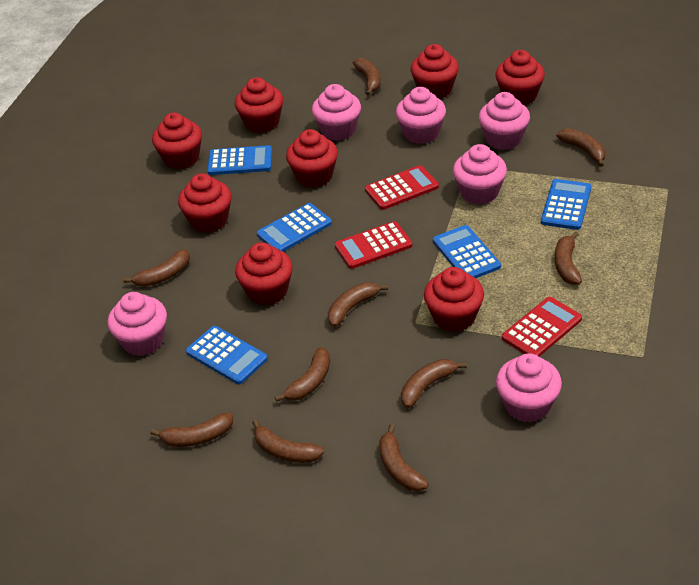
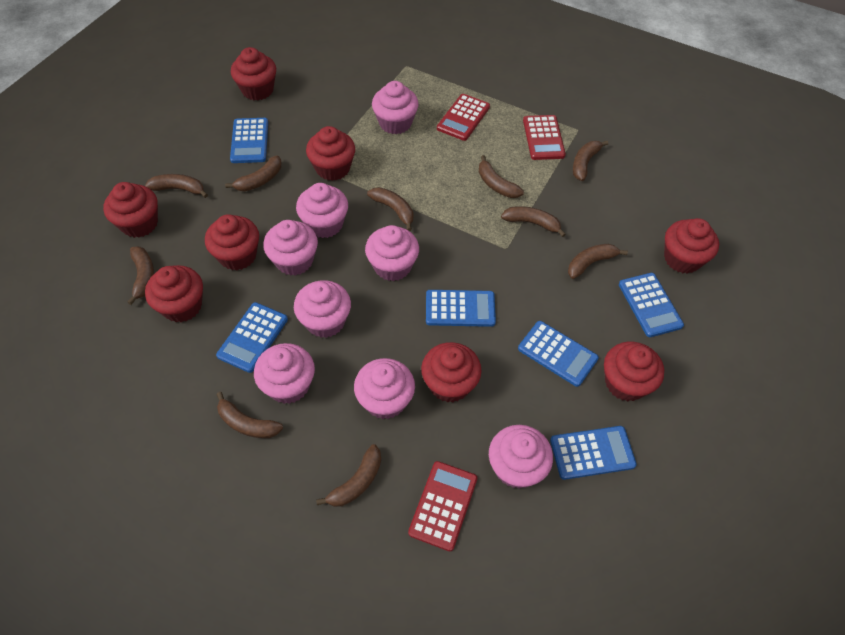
blue calculator: 5 -> 6
pink cupcake: 6 -> 8

